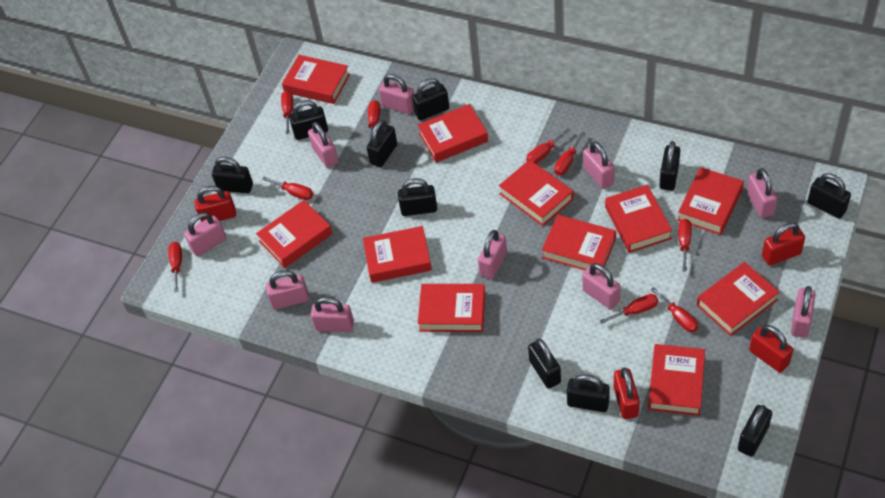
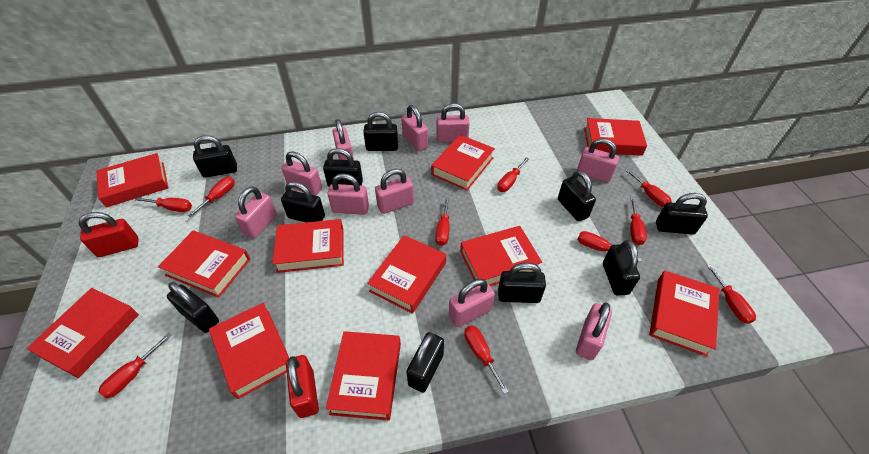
red padlock: 4 -> 2
red screwdriver: 9 -> 10

